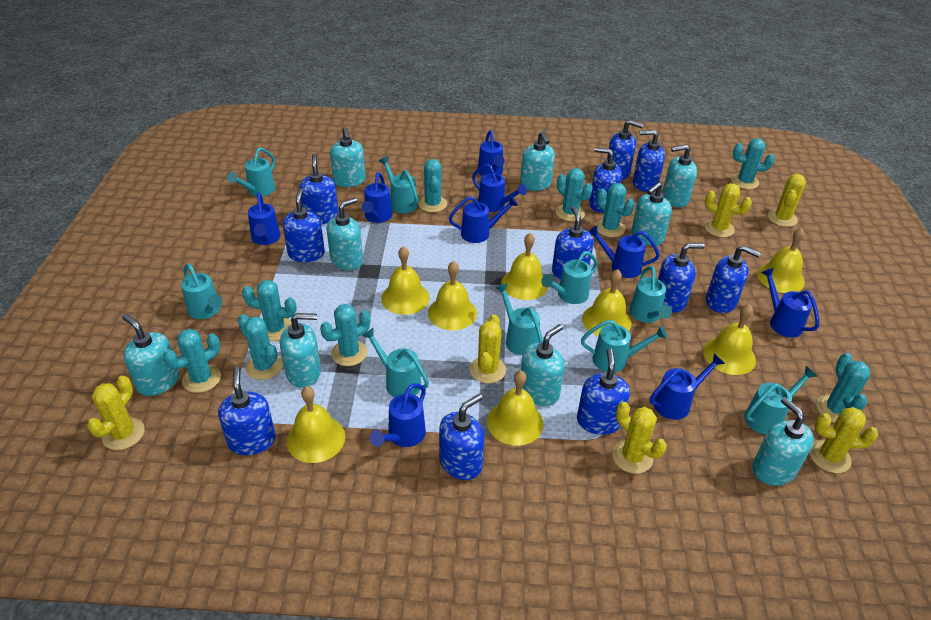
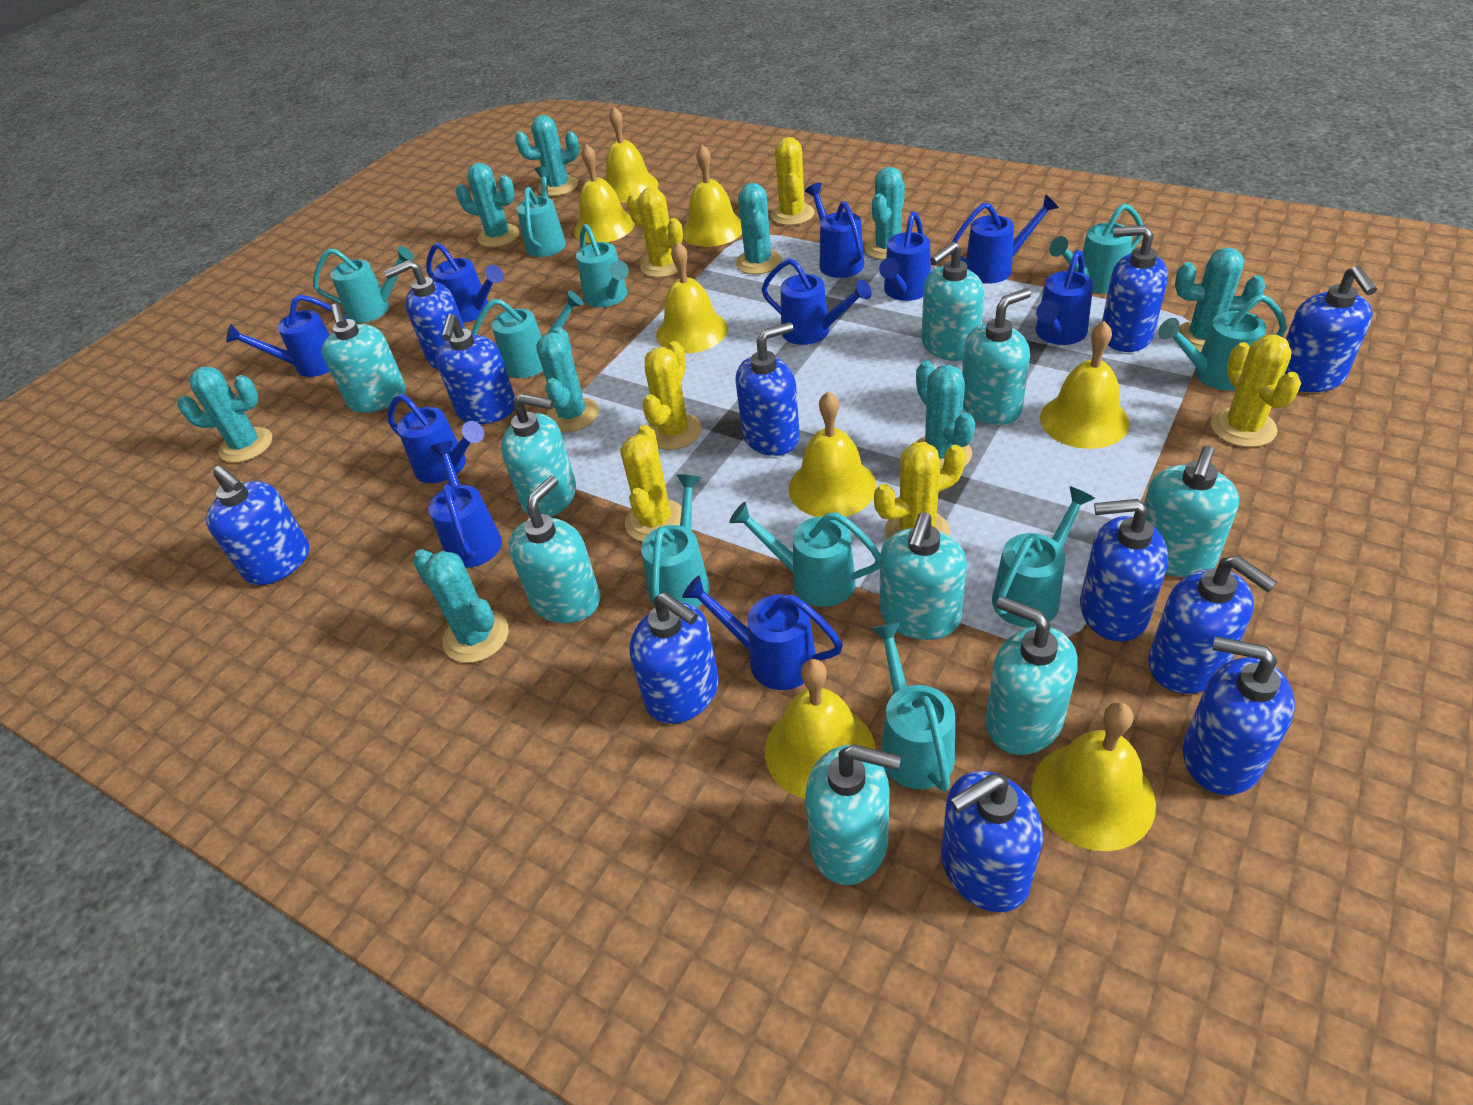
blue watering can: 9 -> 10
turquoise watering can: 9 -> 10

